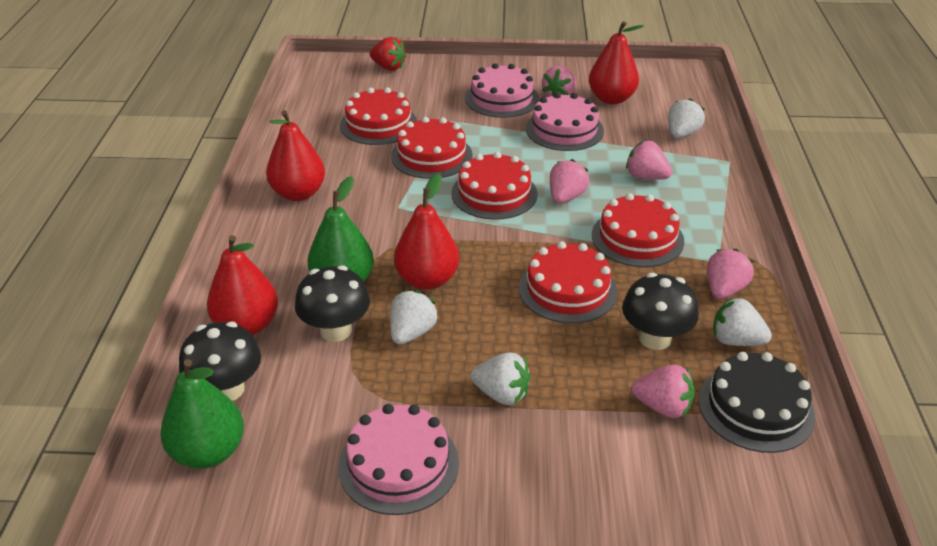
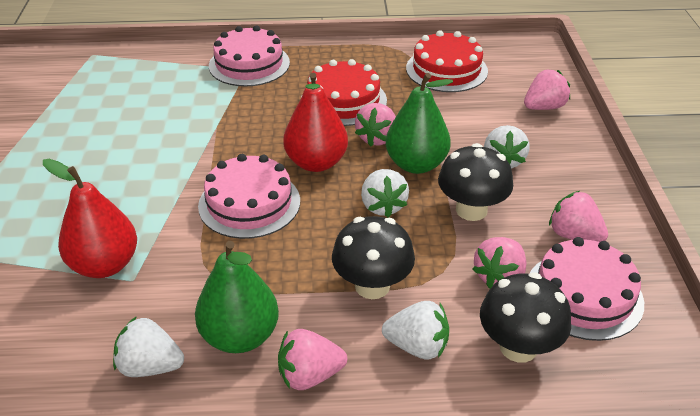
black cake: 1 -> 0
red cake: 5 -> 2
red pear: 4 -> 2
red strawberry: 1 -> 0

